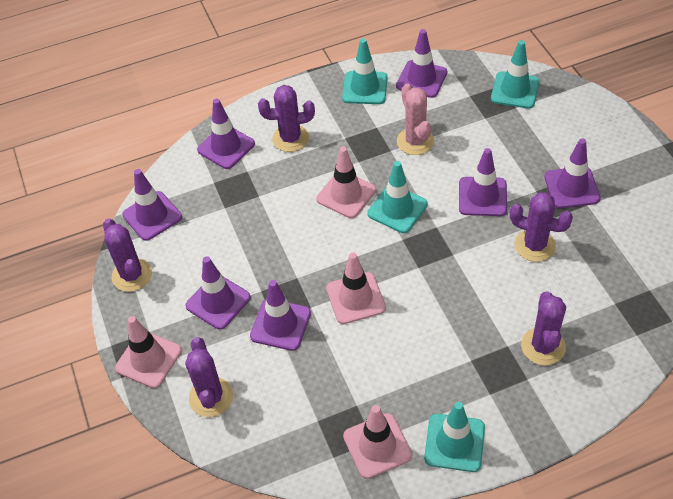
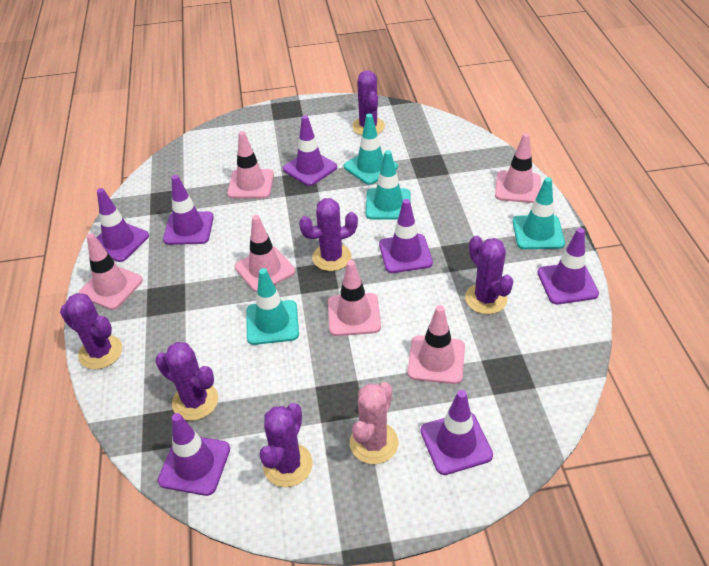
pink traffic cone: 4 -> 6
purple cactus: 5 -> 6

